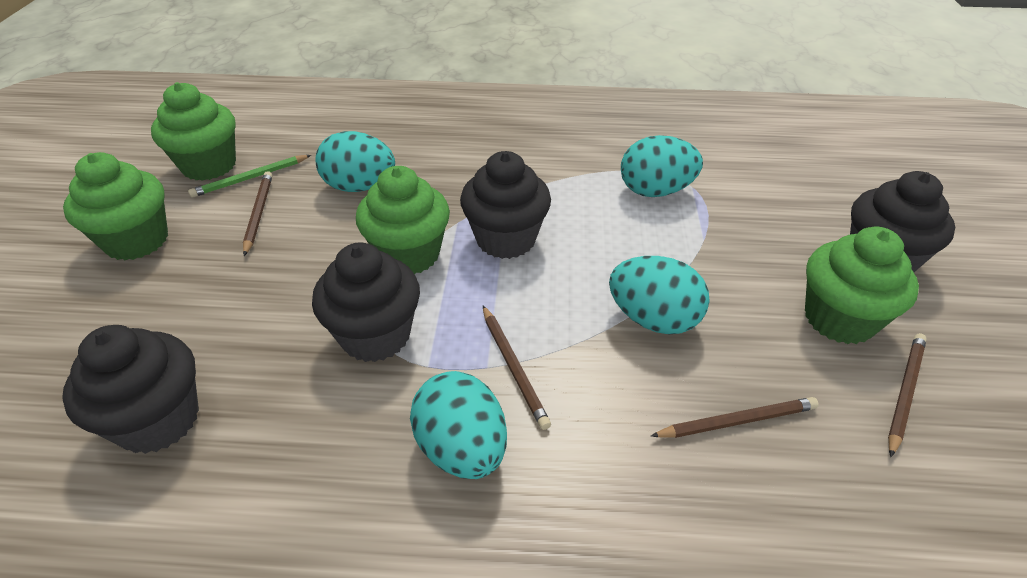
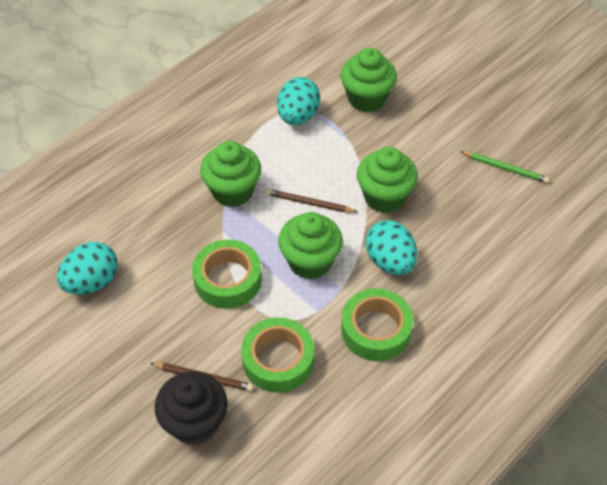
black cupcake: 4 -> 1
brown pencil: 4 -> 2
green tape: 0 -> 3
turquoise egg: 4 -> 3

